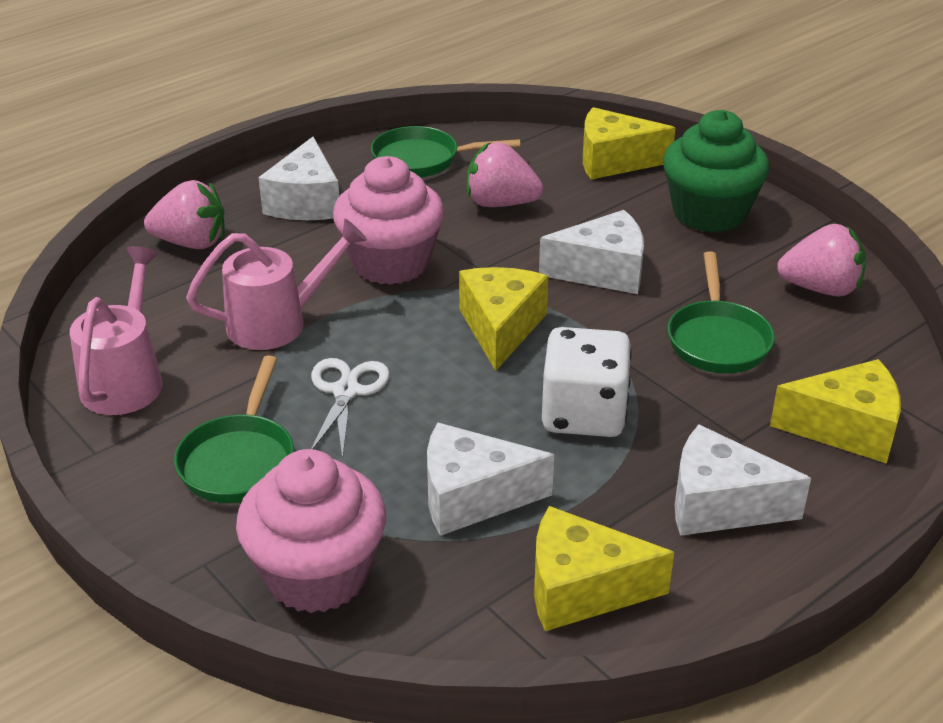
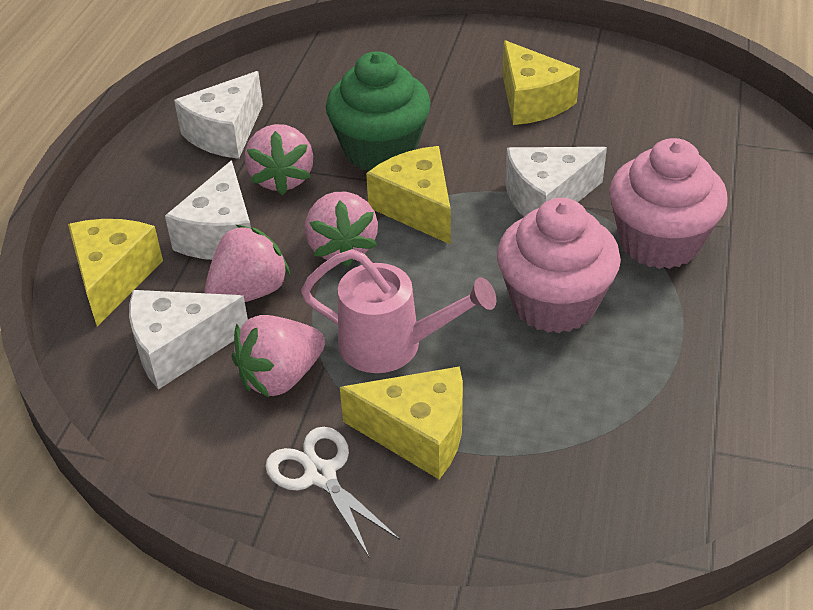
green pan: 3 -> 0
pink strawberry: 3 -> 4
pink watering can: 2 -> 1
white dice: 1 -> 0

